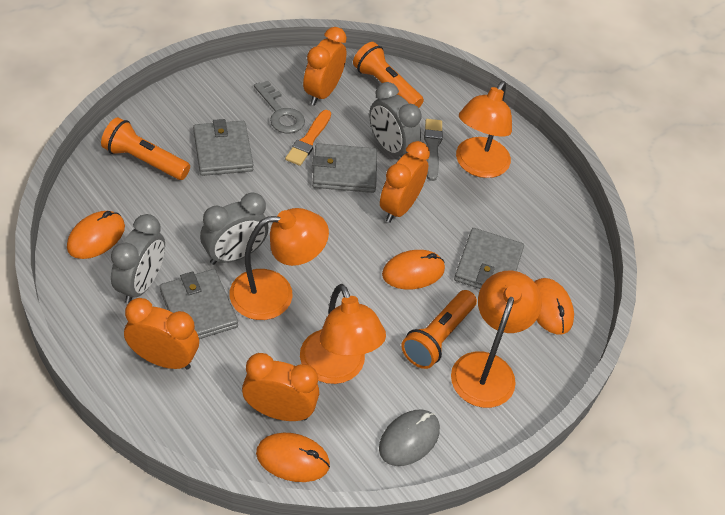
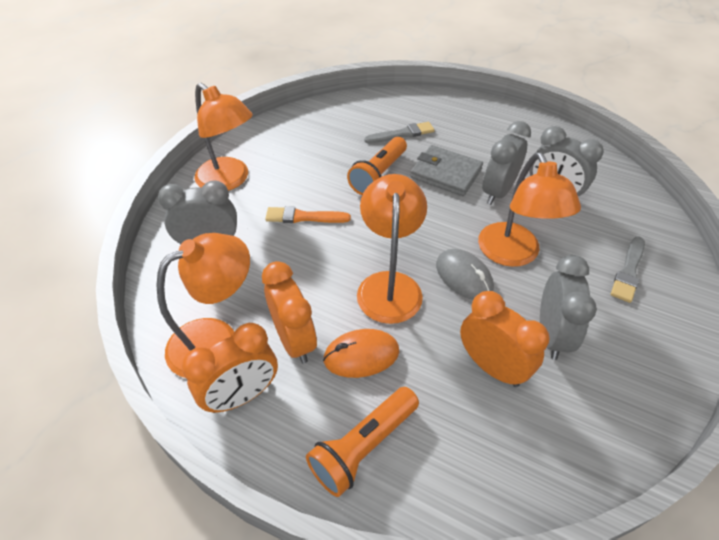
grey brush: 1 -> 2
grey clock: 3 -> 4
grey key: 1 -> 0
grey wallet: 4 -> 1
orange clock: 4 -> 3
orange flashlight: 3 -> 2
orange mouse: 4 -> 1

